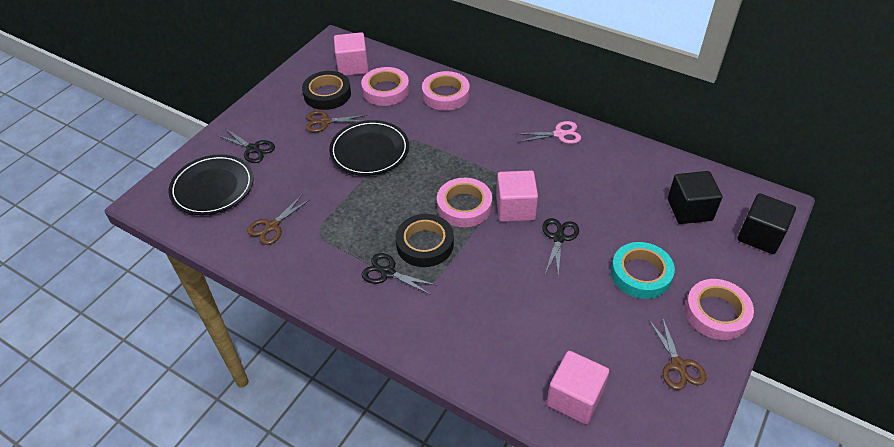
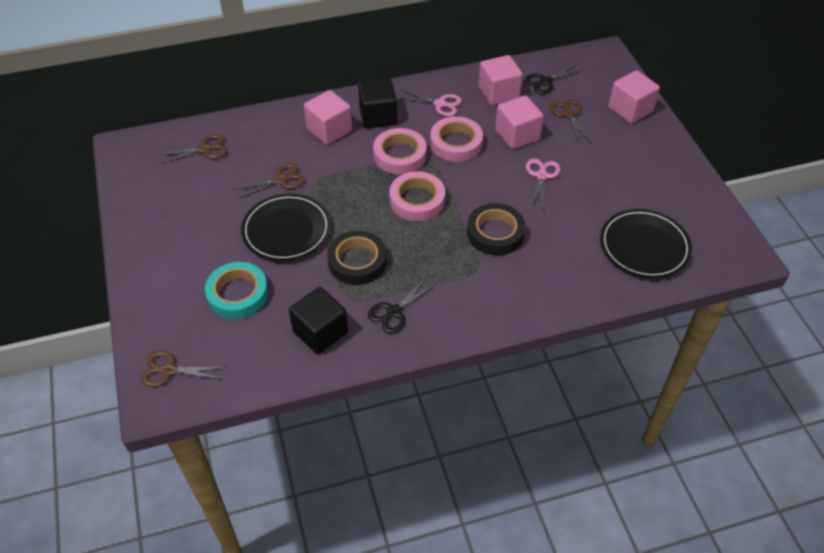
black scissors: 3 -> 2
brown scissors: 3 -> 4
pink cube: 3 -> 4
pink scissors: 1 -> 2
pink tape: 4 -> 3

